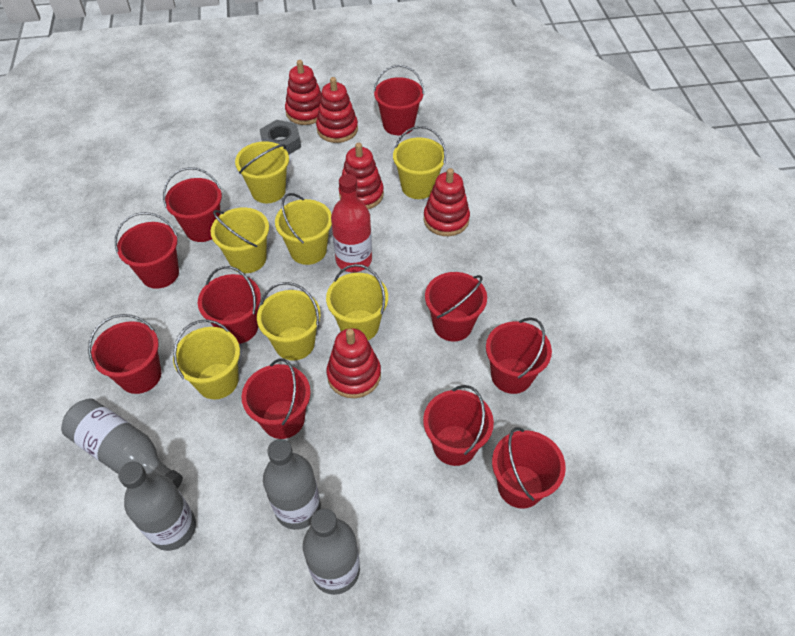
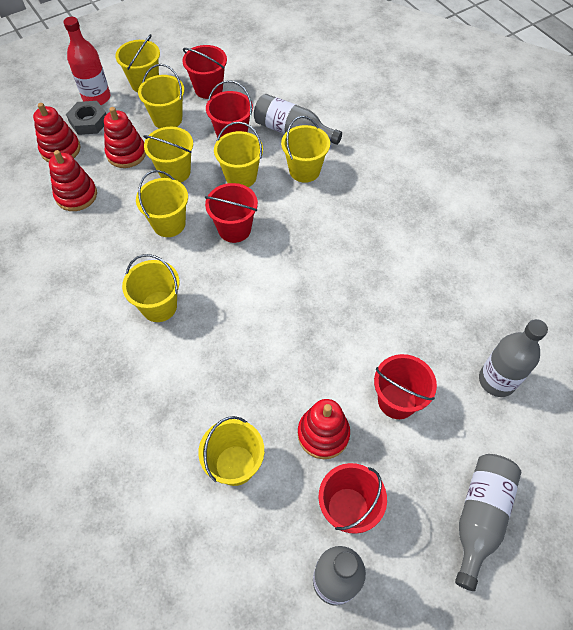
red bucket: 10 -> 5
red stacking toy: 5 -> 4
yellow bucket: 7 -> 8

